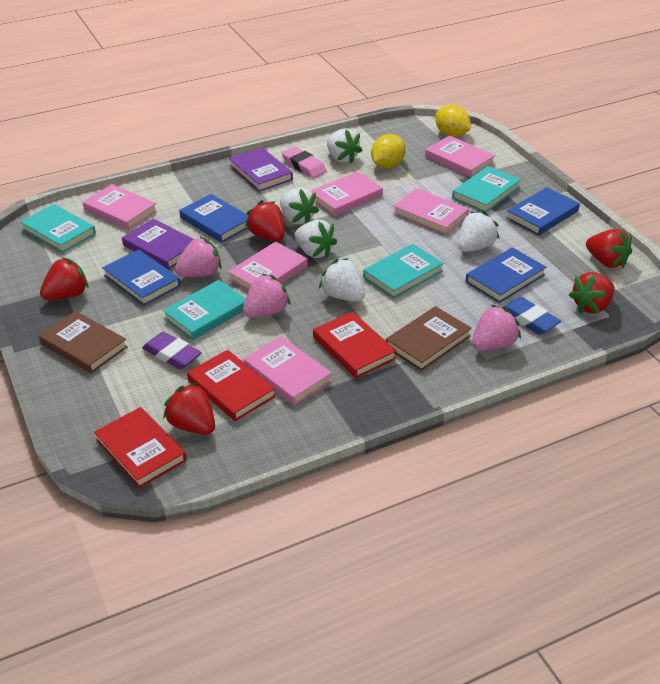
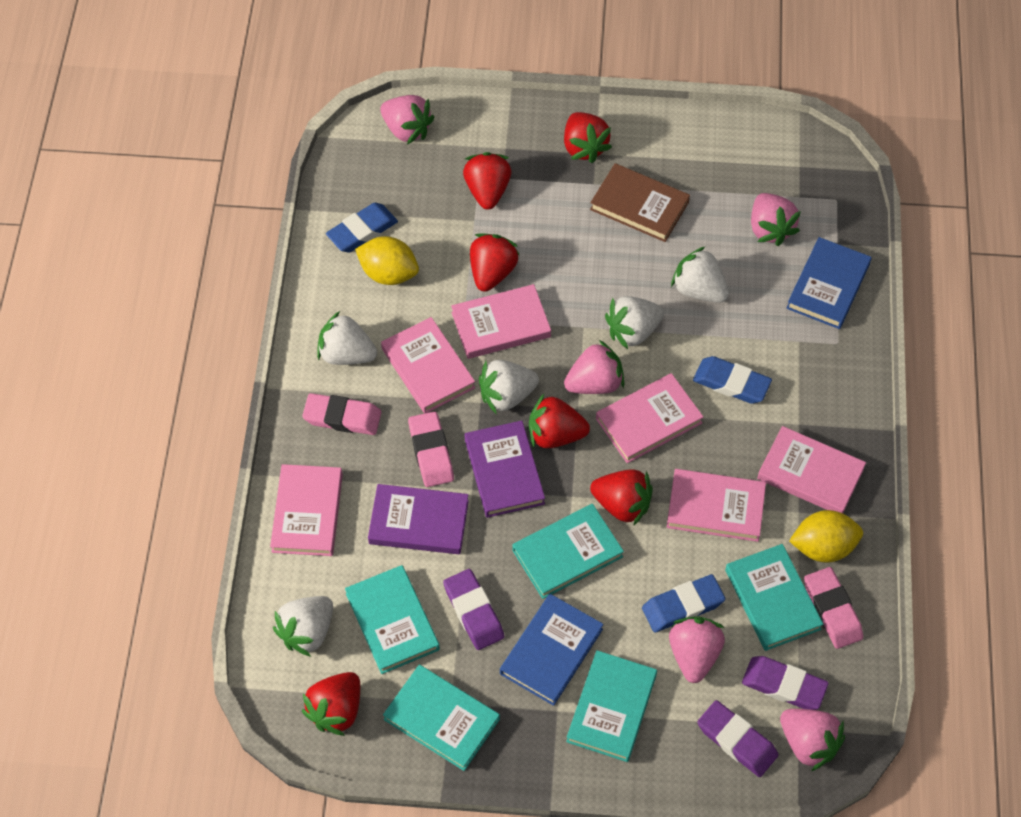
blue book: 4 -> 2
blue eraser: 1 -> 3
brown book: 2 -> 1
pink eraser: 1 -> 3
pink strawberry: 3 -> 5
purple eraser: 1 -> 3
red book: 3 -> 0
red strawberry: 5 -> 6
turquoise book: 4 -> 5

